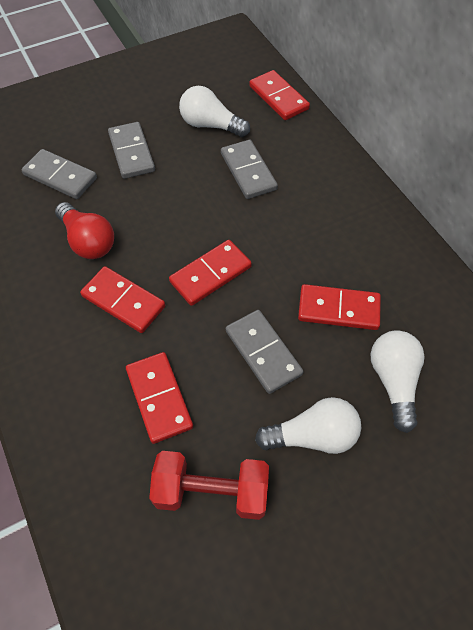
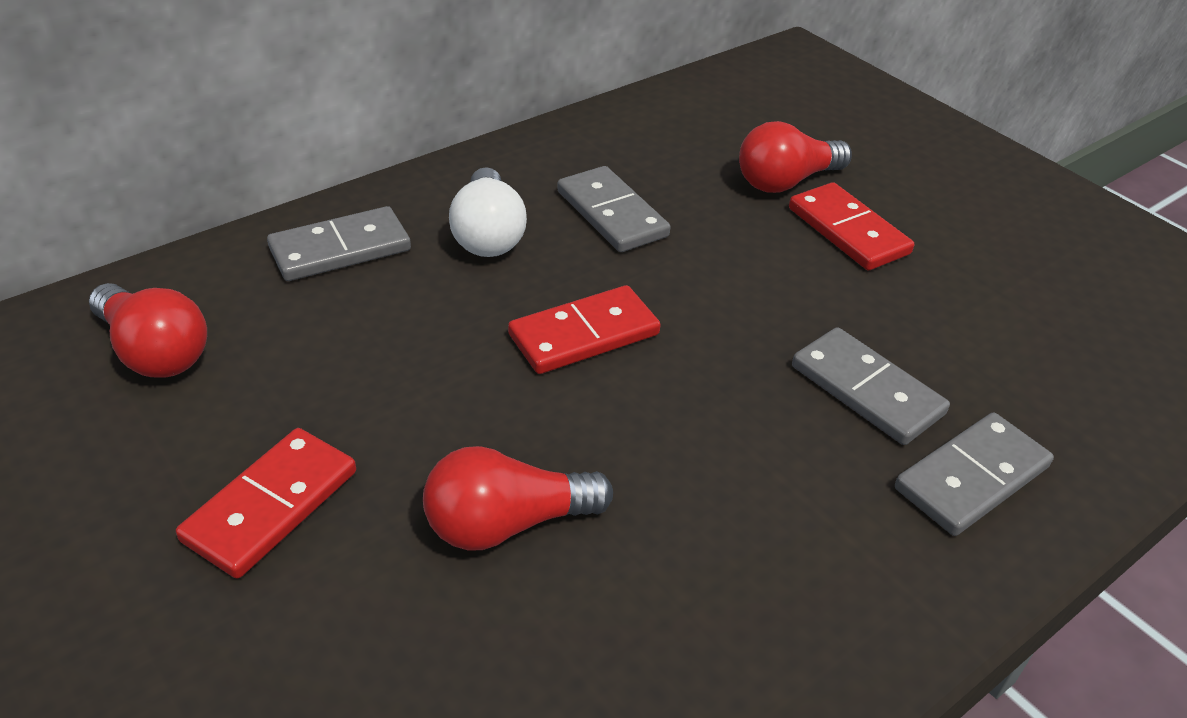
red domino: 5 -> 3
red dumbbell: 1 -> 0
red light bulb: 1 -> 3
white light bulb: 3 -> 1

